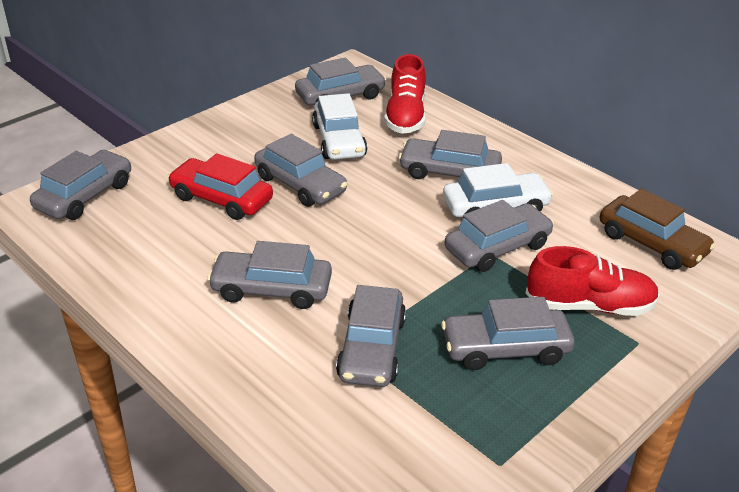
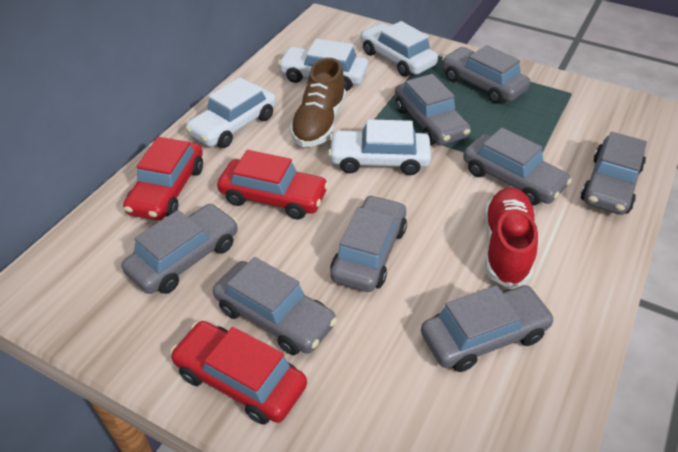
brown car: 1 -> 0
brown shoe: 0 -> 1
red car: 1 -> 3
red shoe: 2 -> 1
white car: 2 -> 4

